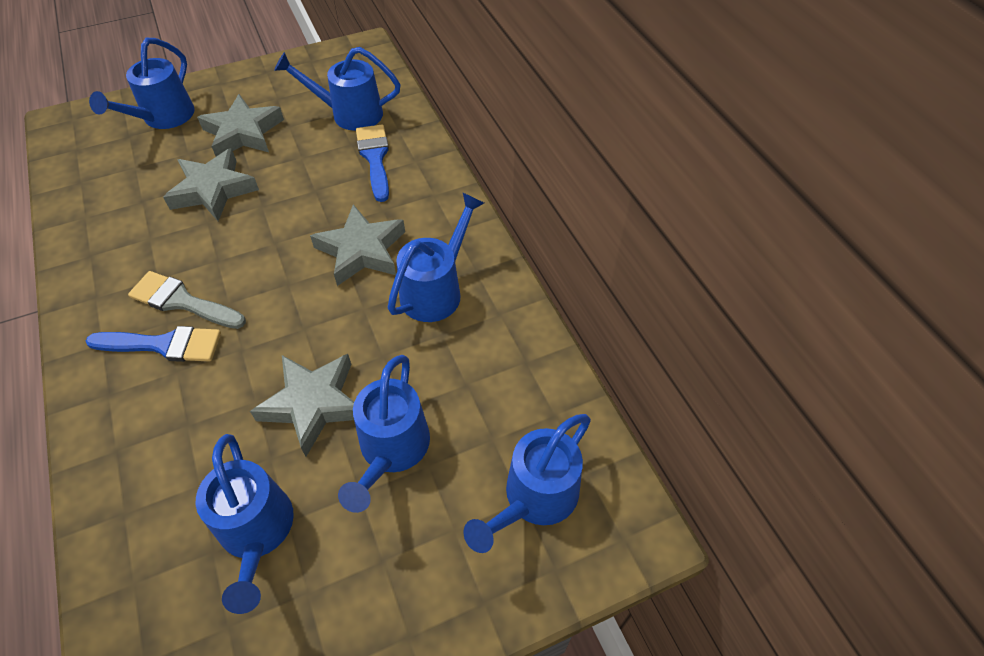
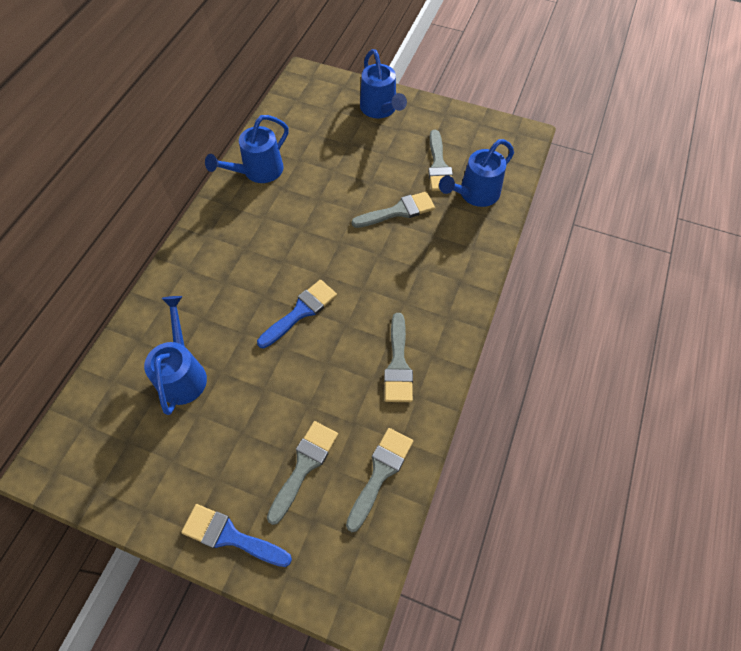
blue watering can: 6 -> 4
grey brush: 1 -> 5
grey star: 4 -> 0

